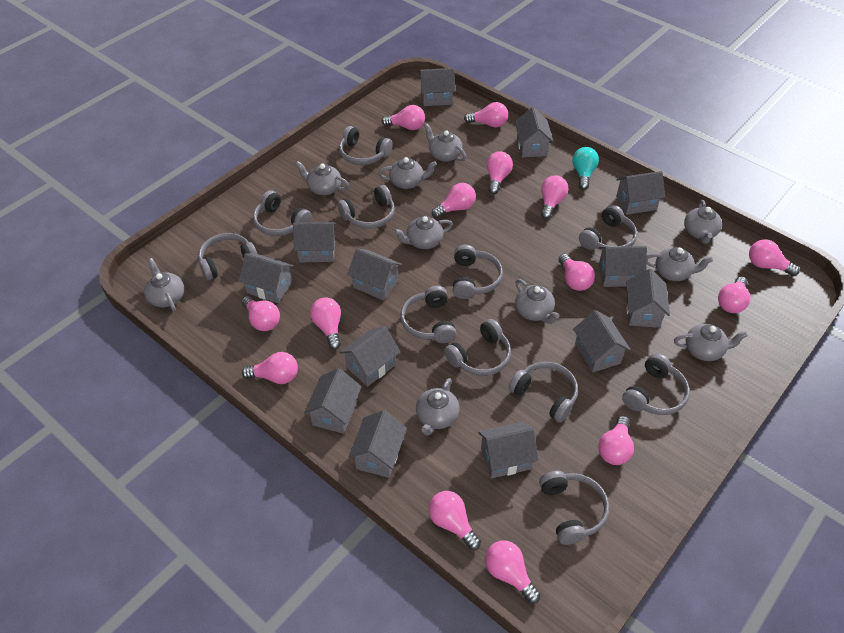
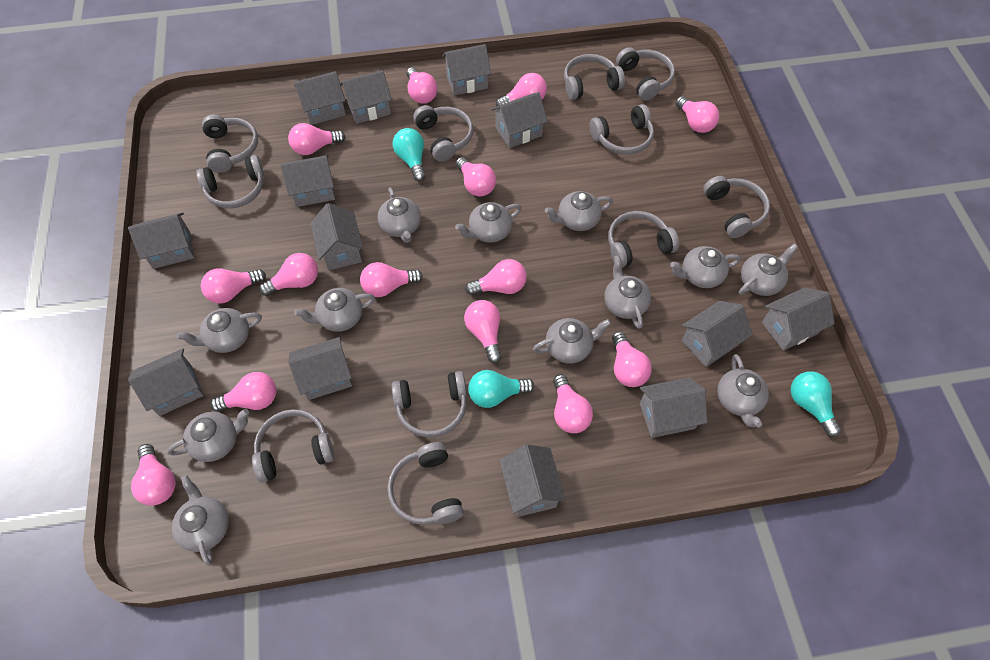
grey teapot: 10 -> 12
turquoise light bulb: 1 -> 3

